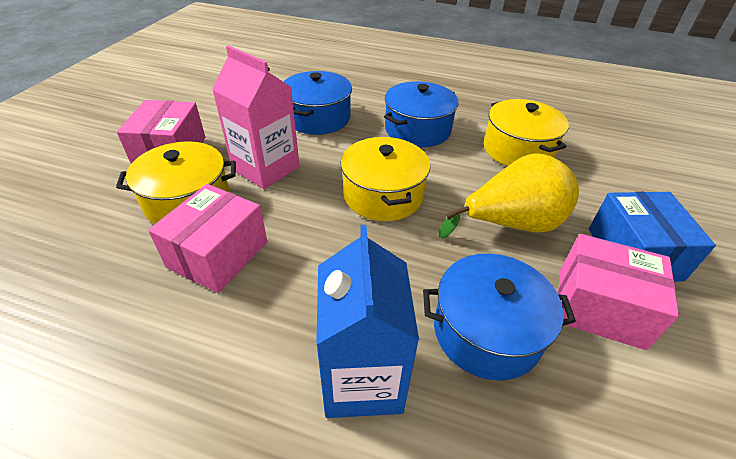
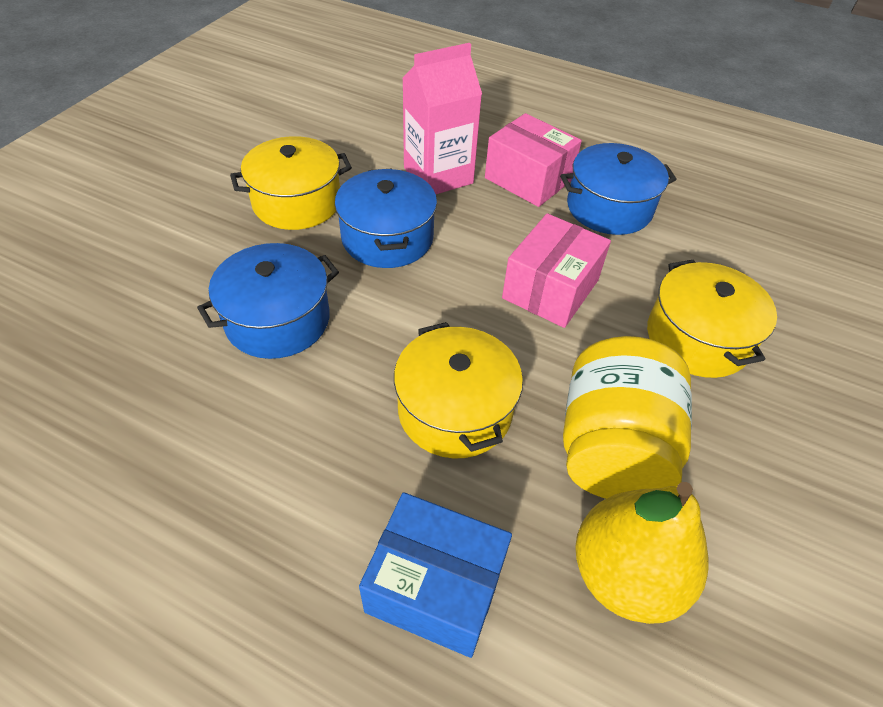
blue carton: 1 -> 0
pink box: 3 -> 2
yellow jar: 0 -> 1

